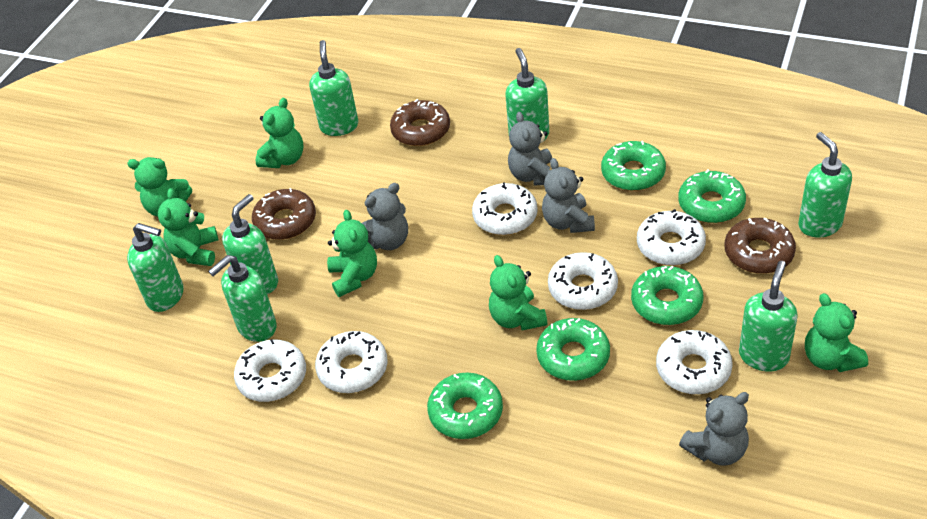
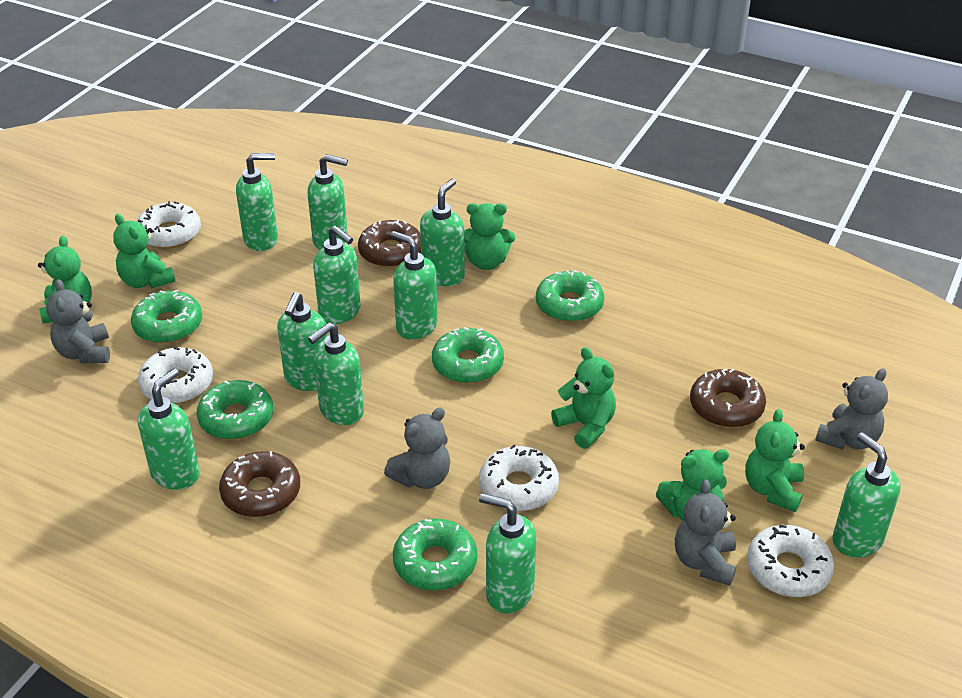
green soap dispenser: 7 -> 10
white donut: 6 -> 4

